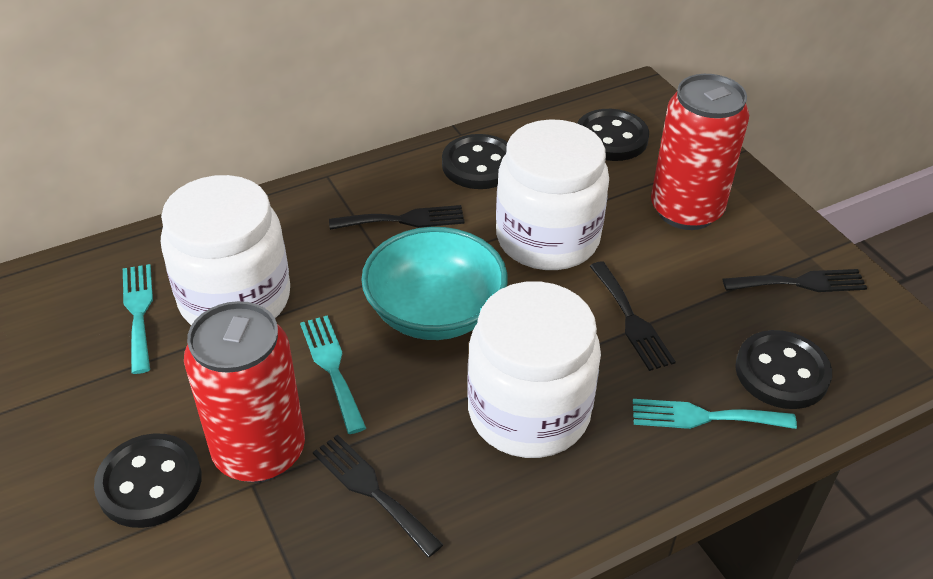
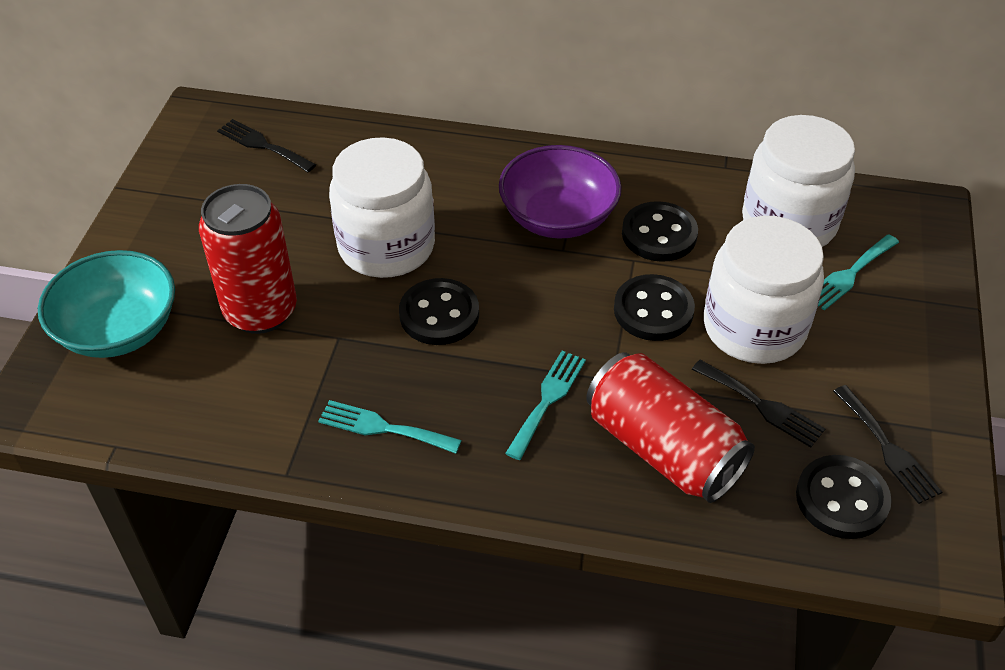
black fork: 4 -> 3
purple bowl: 0 -> 1

